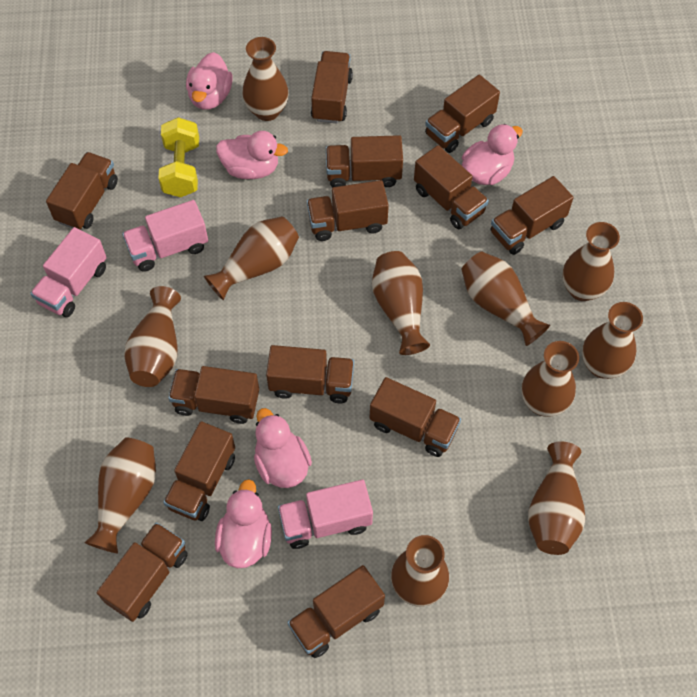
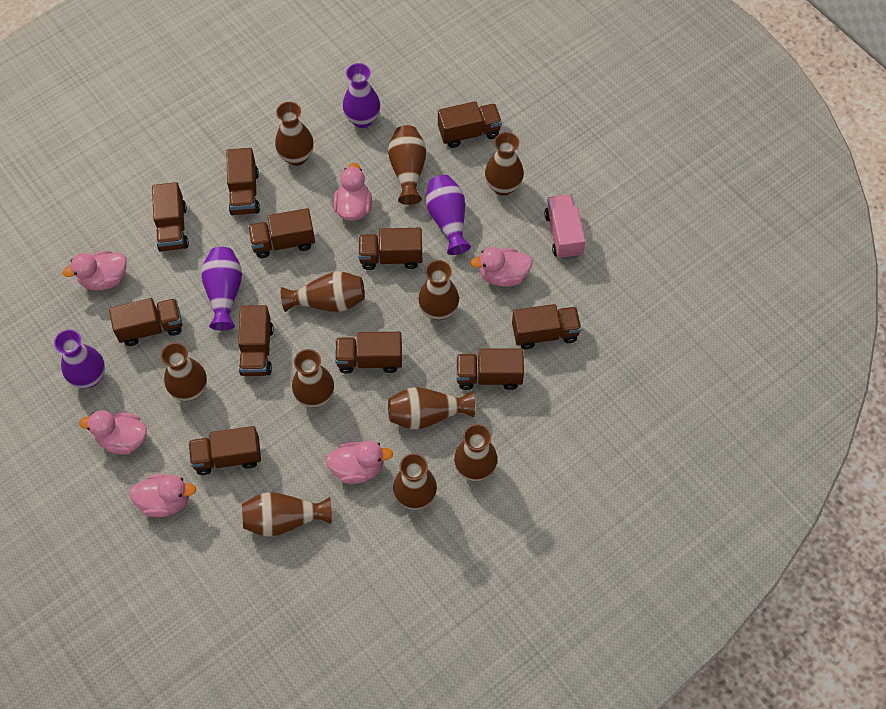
brown truck: 13 -> 11
pink duck: 5 -> 6
pink truck: 3 -> 1
purple vase: 0 -> 4
yellow dumbbell: 1 -> 0

